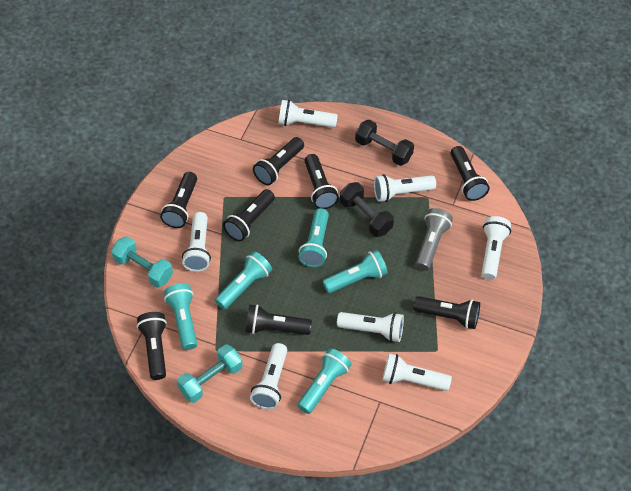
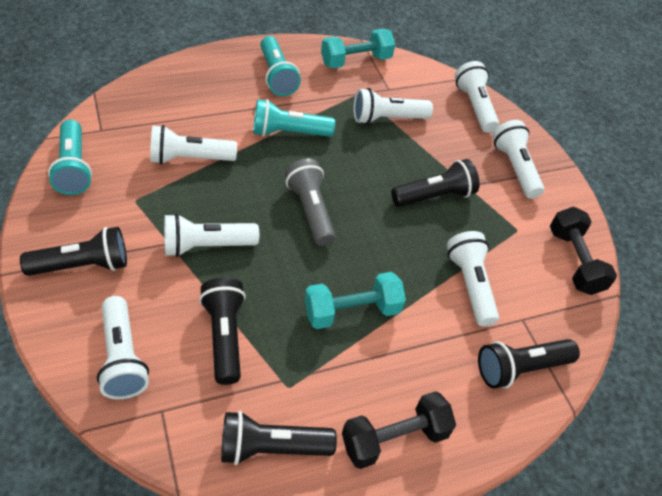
black flashlight: 8 -> 5
turquoise flashlight: 5 -> 3

